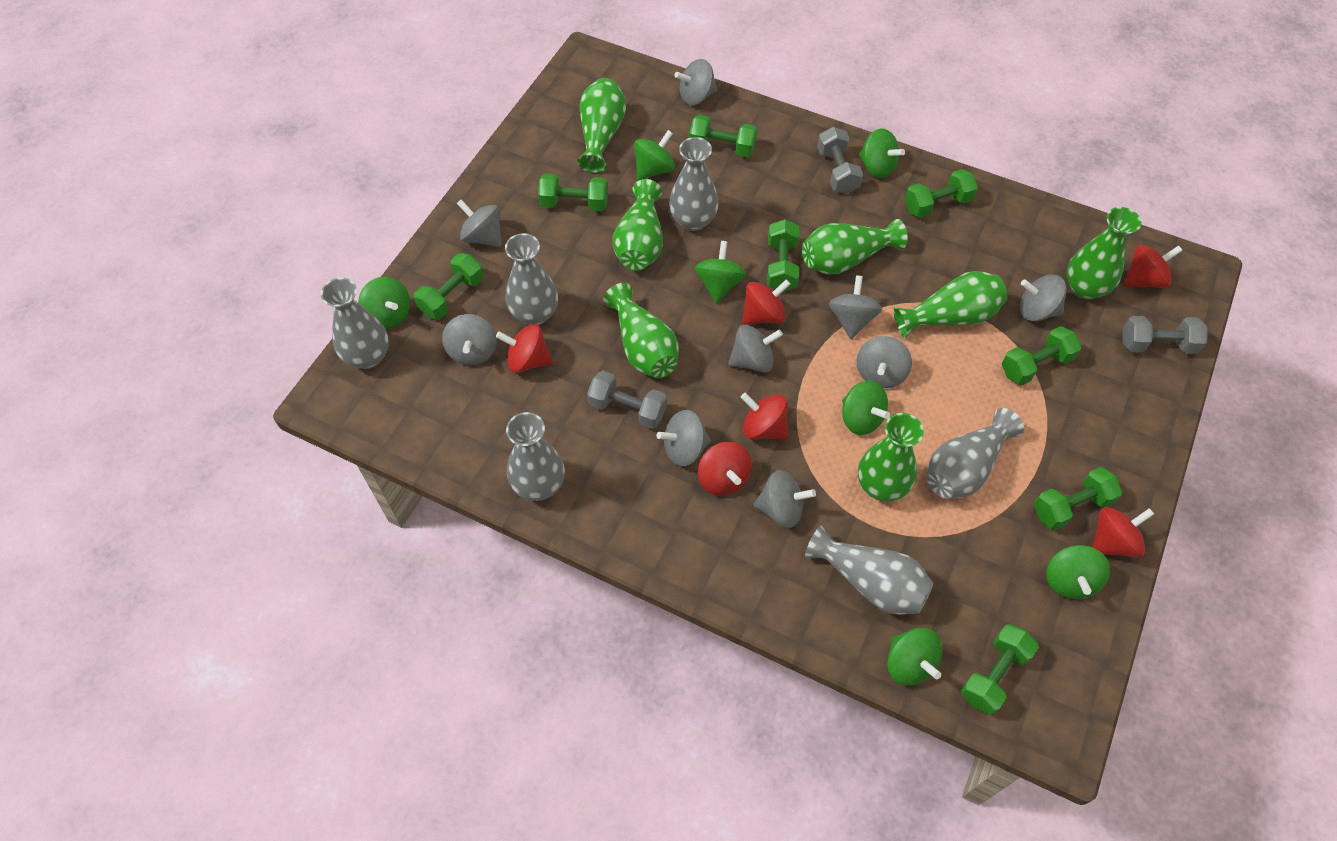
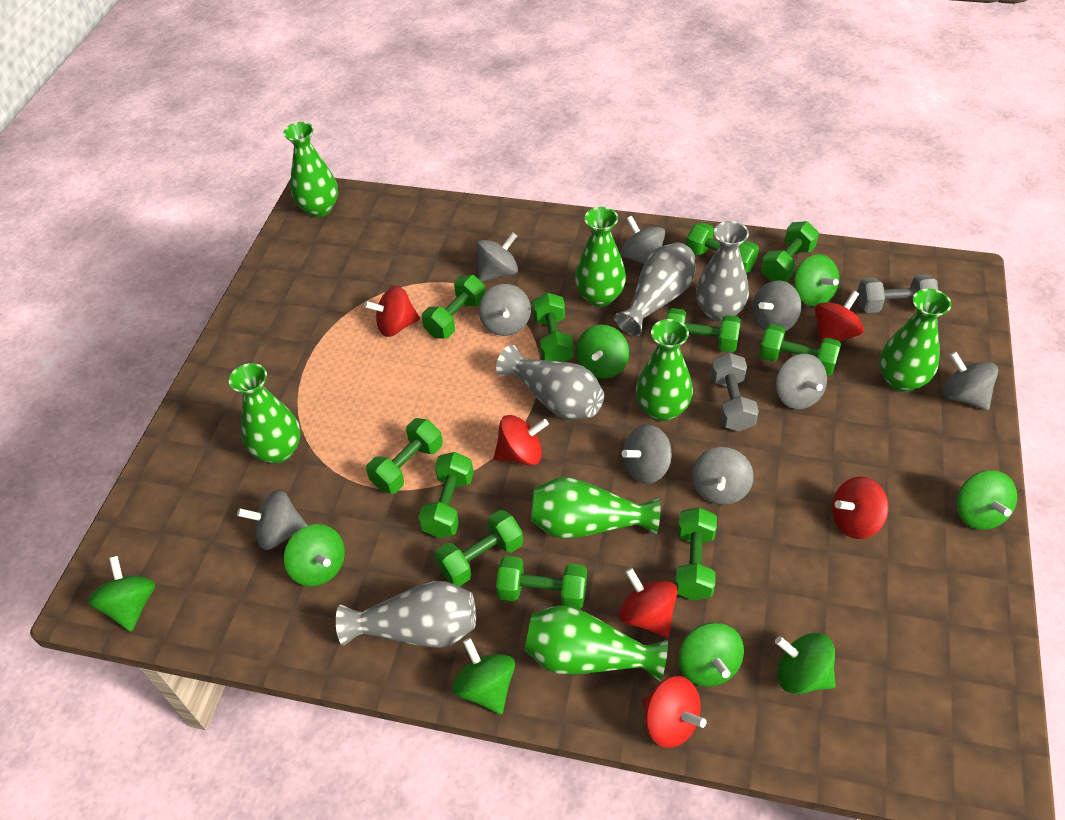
green dumbbell: 8 -> 11
green spinning top: 7 -> 8
grey dumbbell: 3 -> 2
grey vase: 6 -> 4

